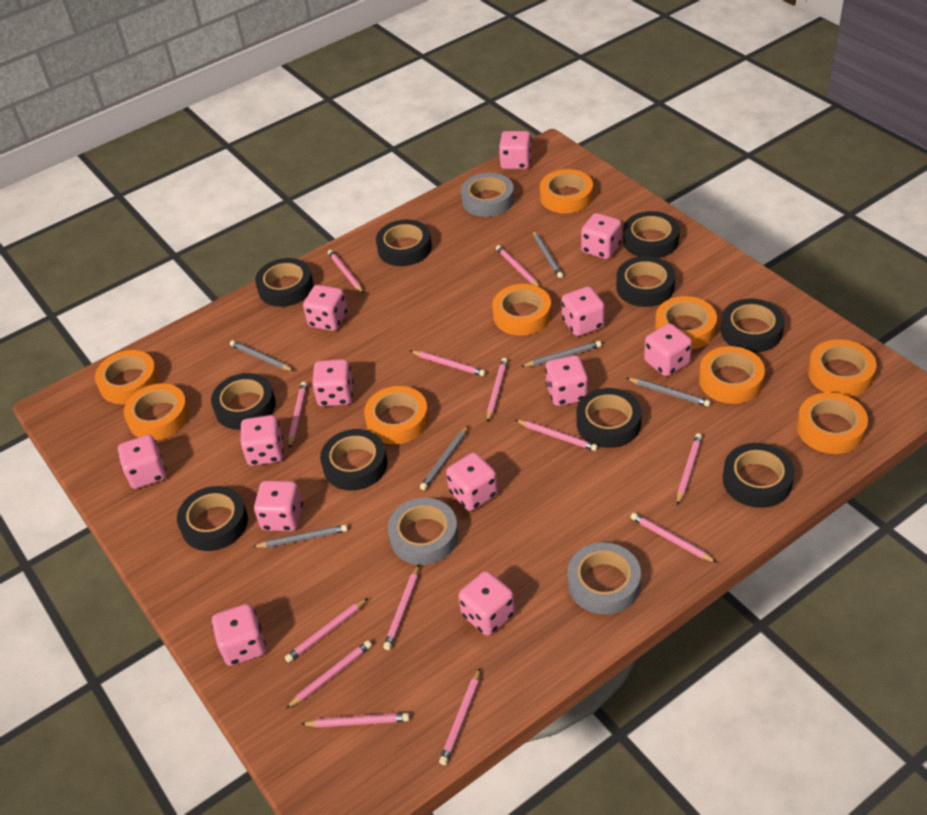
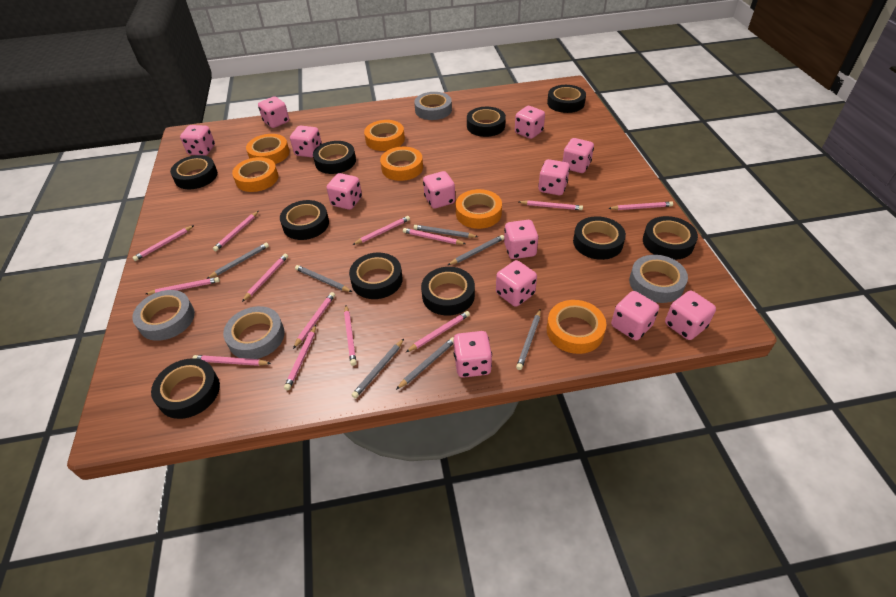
grey pencil: 6 -> 7
grey tape: 3 -> 4
orange tape: 9 -> 6

